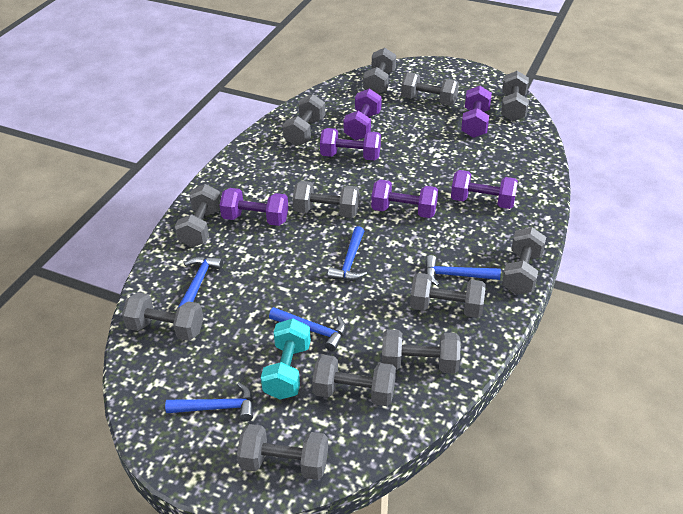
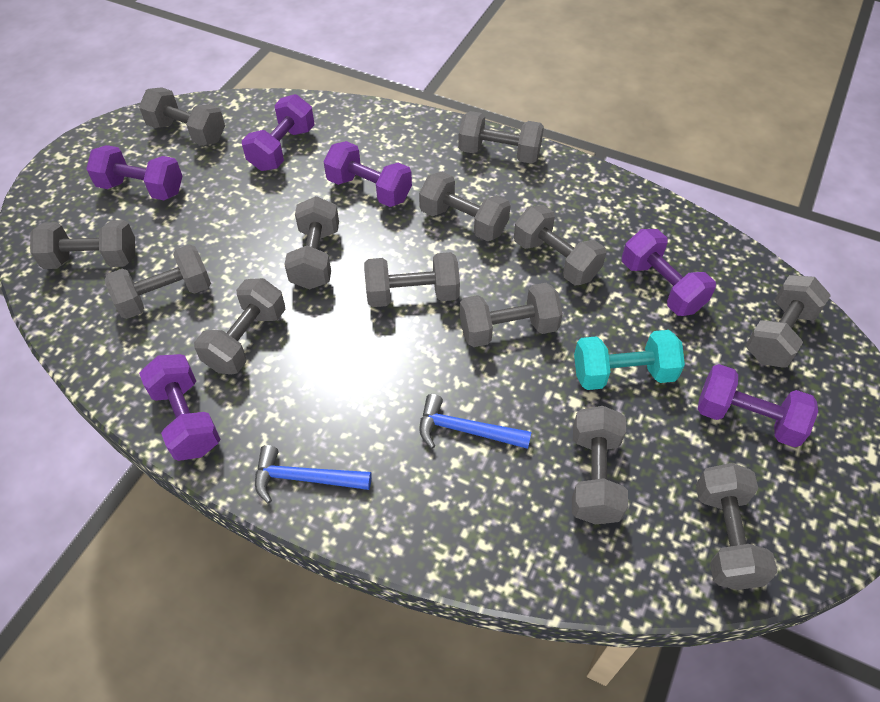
blue hammer: 5 -> 2
grey dumbbell: 12 -> 13

